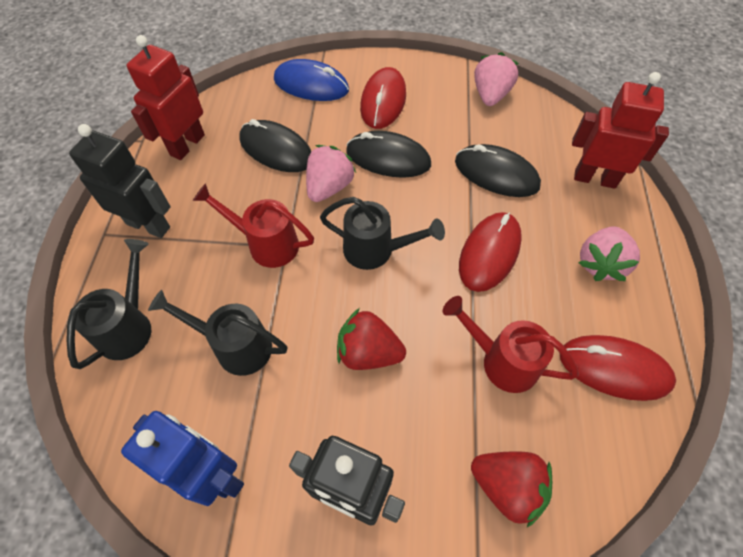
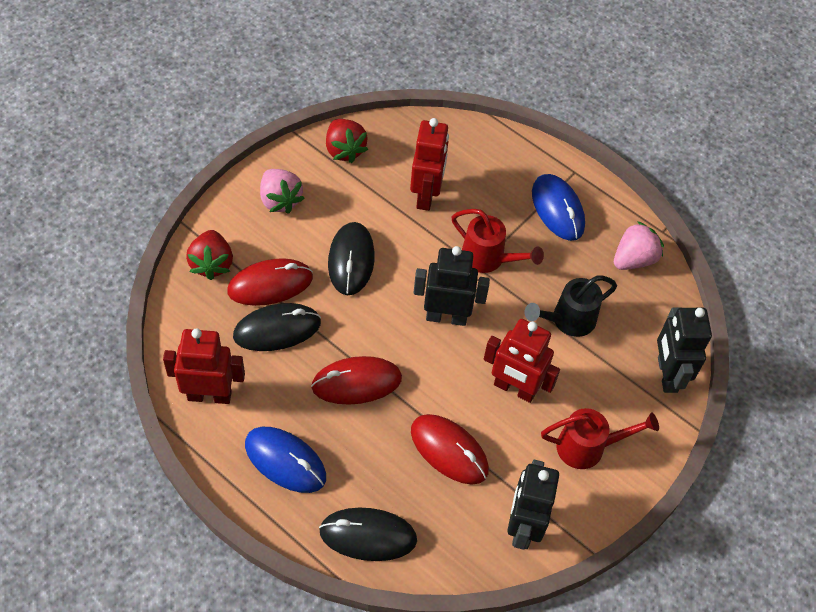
black robot: 2 -> 3
black watering can: 3 -> 1
blue mouse: 1 -> 2
blue robot: 1 -> 0
pink strawberry: 3 -> 2
red robot: 2 -> 3

